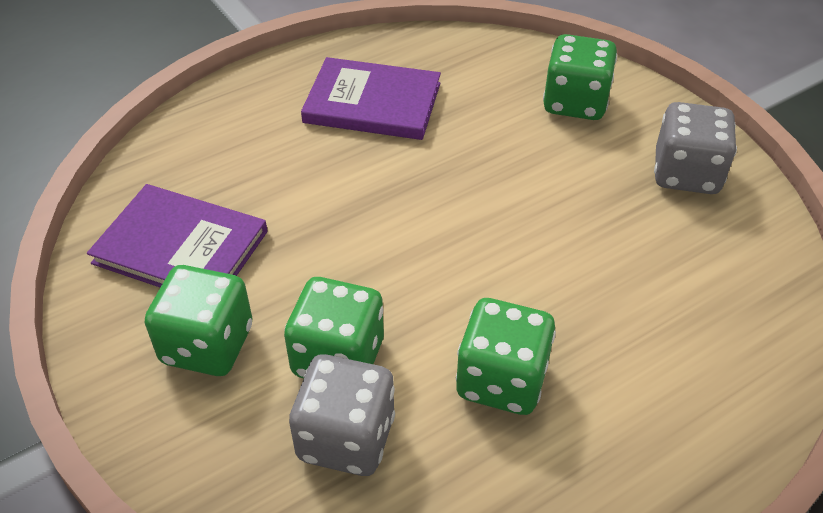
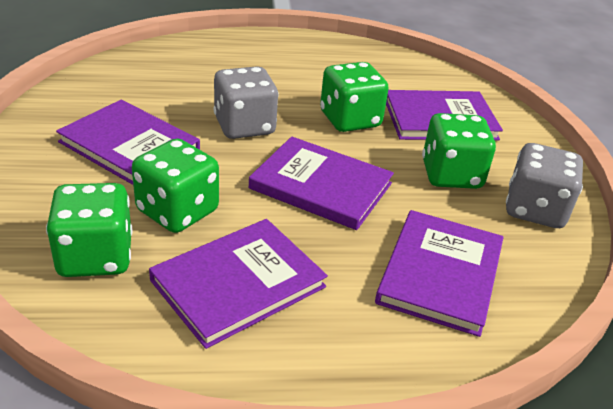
purple book: 2 -> 5

